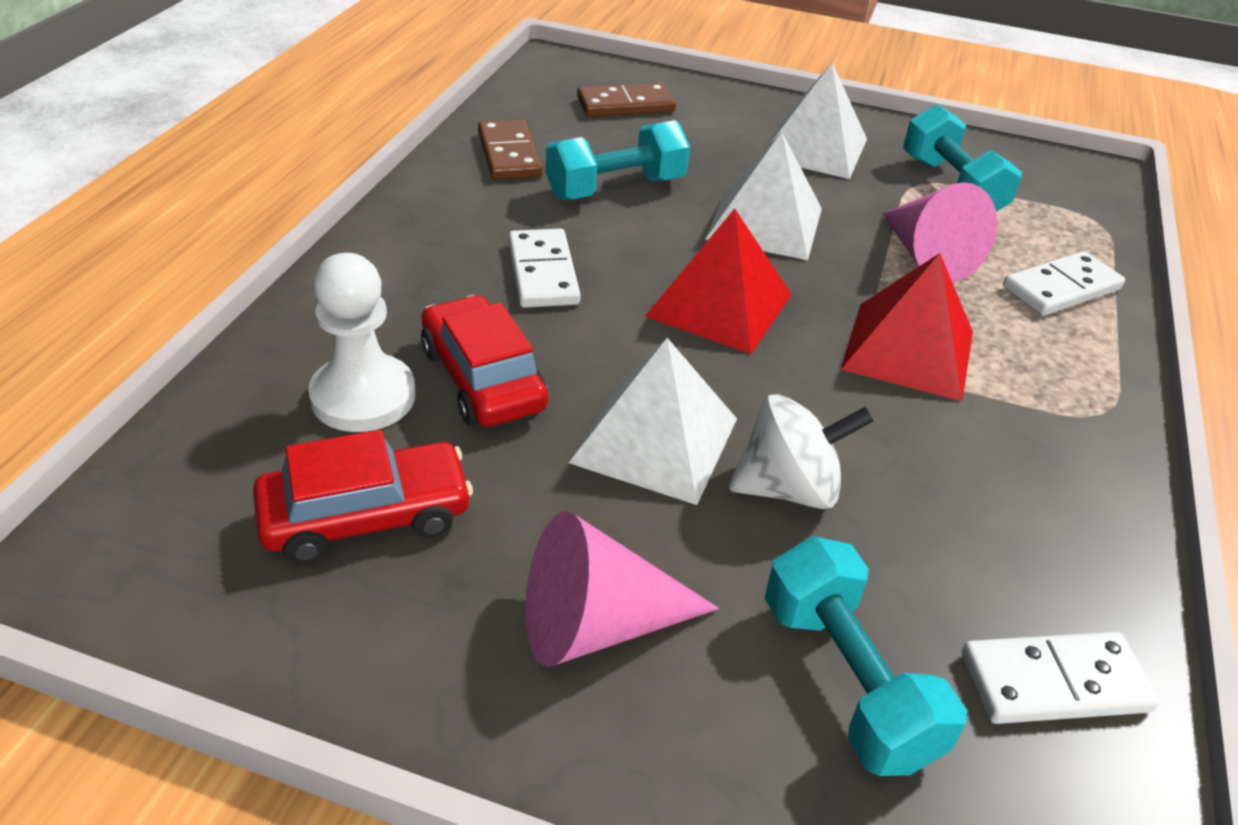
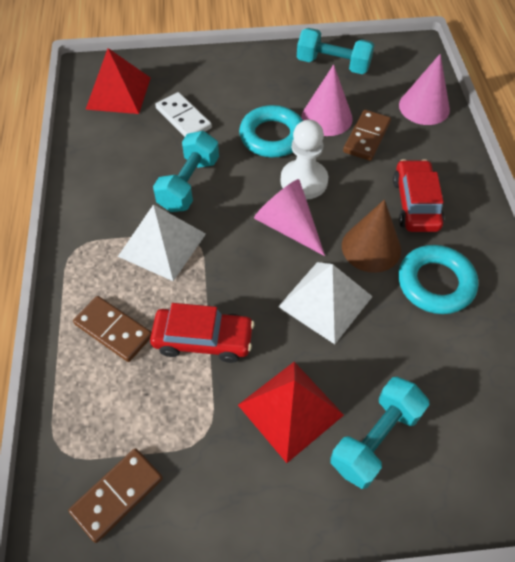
brown cone: 0 -> 1
brown domino: 2 -> 3
pink cone: 2 -> 3
turquoise ring: 0 -> 2
white domino: 3 -> 1
white pyramid: 3 -> 2
white spinning top: 1 -> 0

